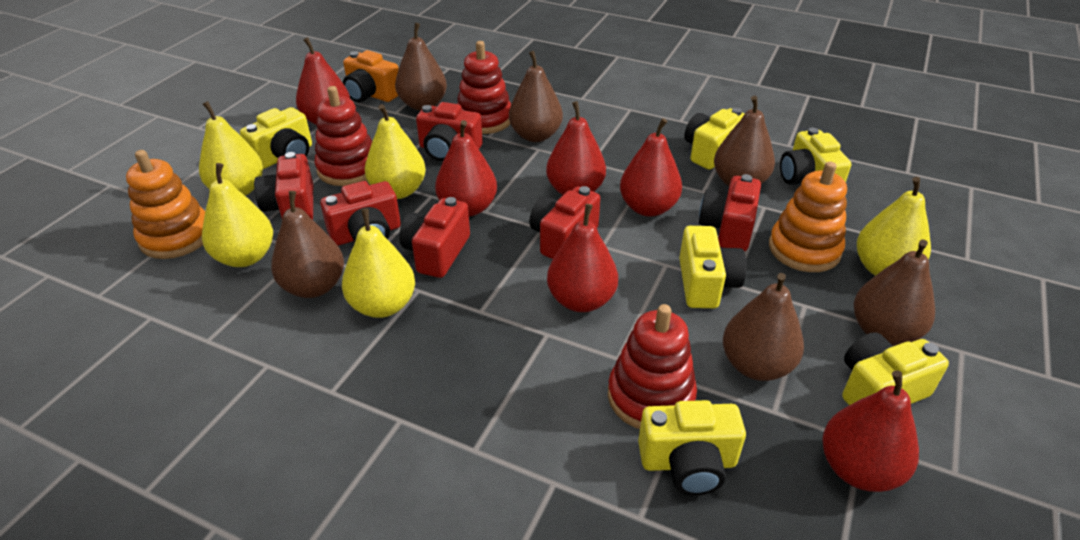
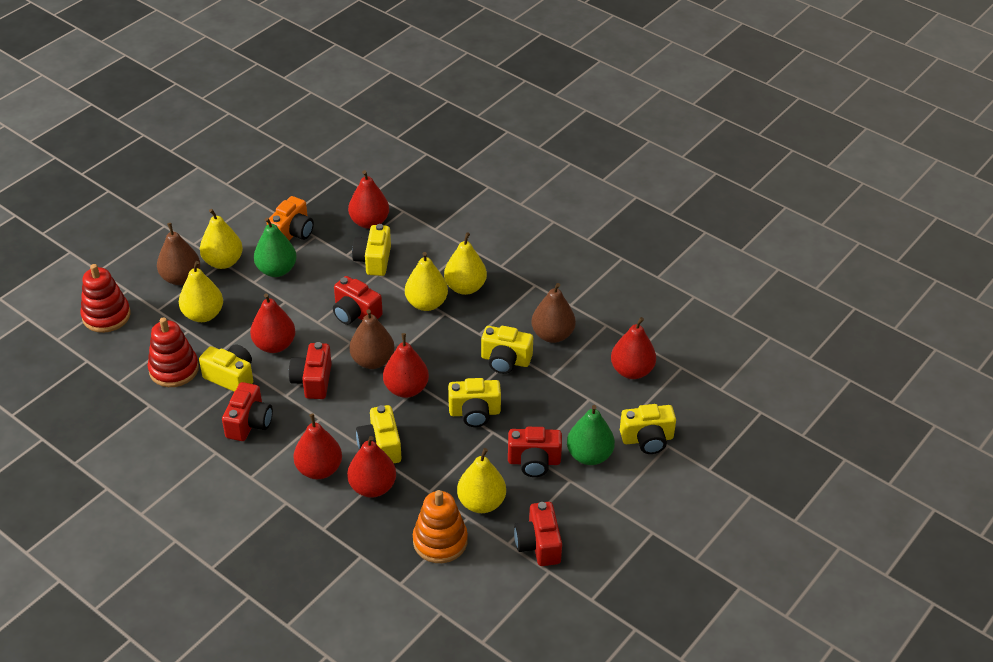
brown pear: 6 -> 3
green pear: 0 -> 2
orange stacking toy: 2 -> 1
red camera: 6 -> 5
red stacking toy: 3 -> 2

